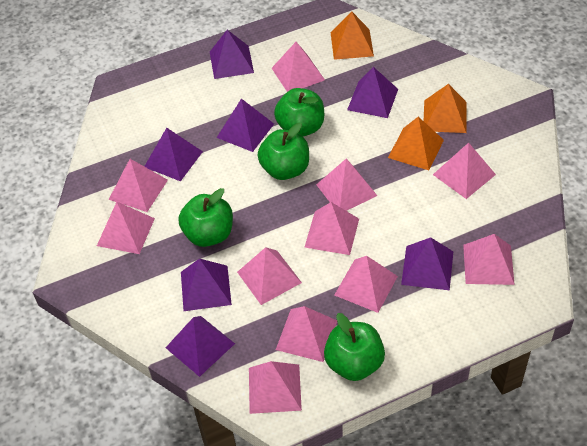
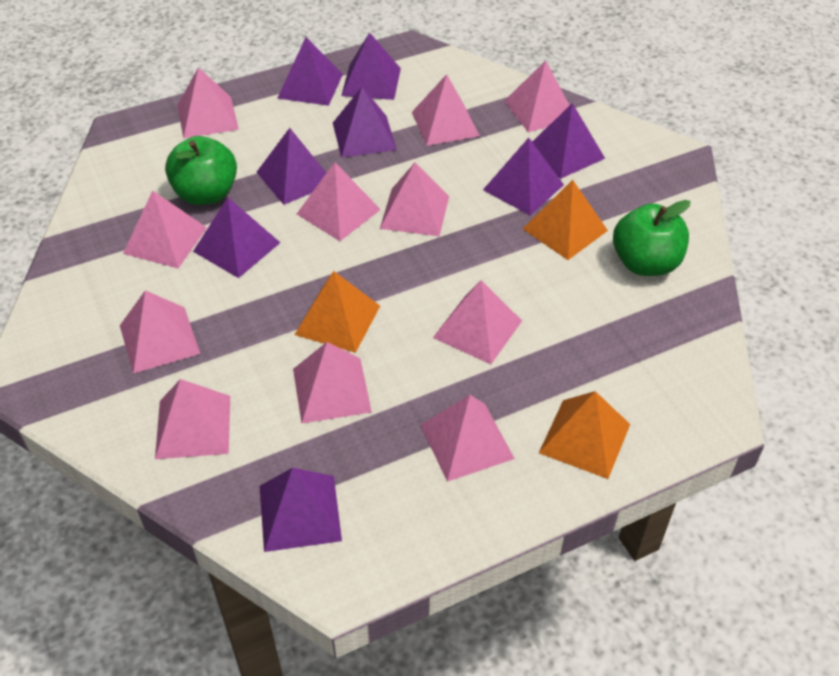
green apple: 4 -> 2
purple pyramid: 7 -> 8

